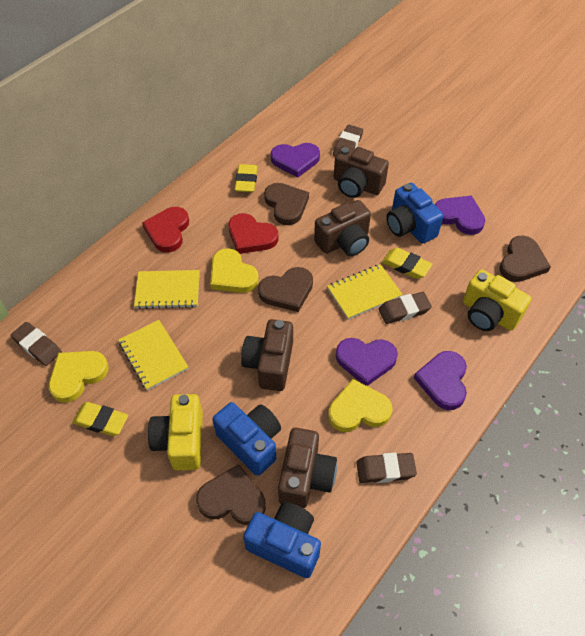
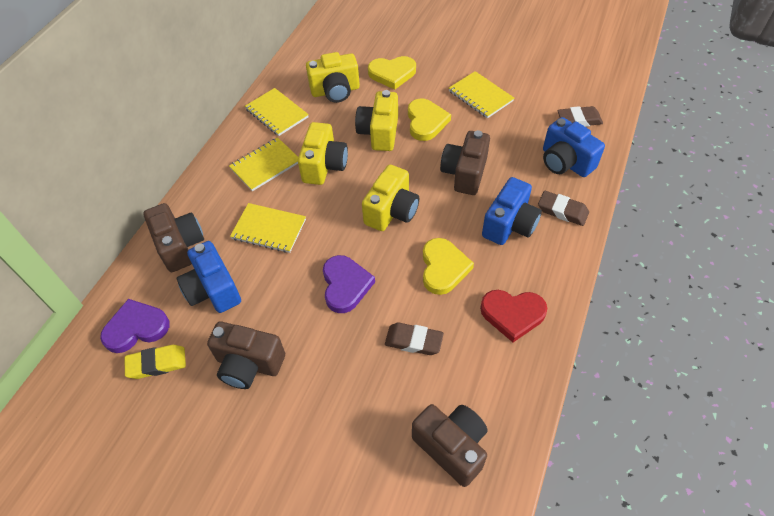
brown eraser: 4 -> 3
brown heart: 4 -> 0
purple heart: 4 -> 2
red heart: 2 -> 1
yellow camera: 2 -> 4
yellow eraser: 3 -> 1
yellow notebook: 3 -> 4

